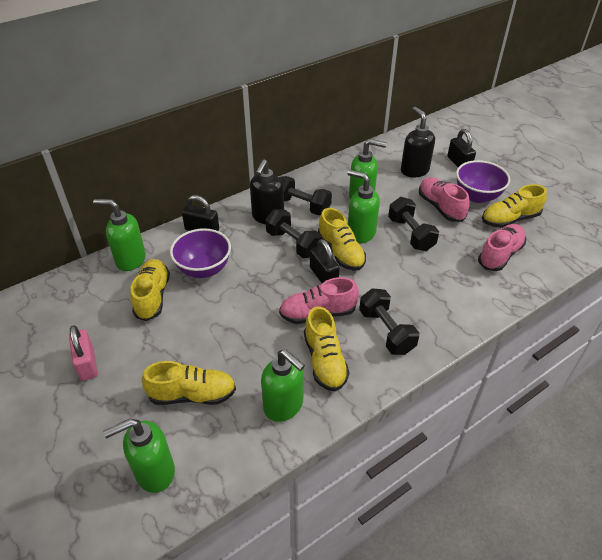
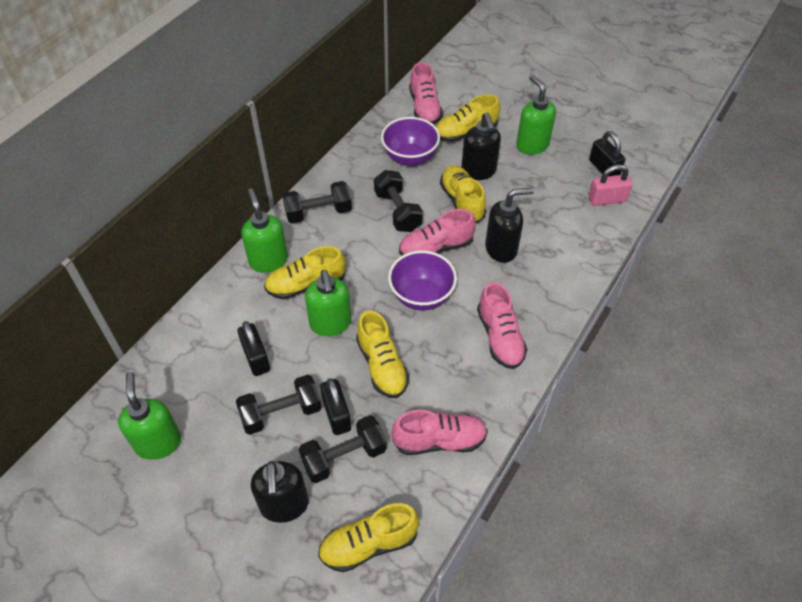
black soap dispenser: 2 -> 3
green soap dispenser: 5 -> 4
pink shoe: 3 -> 4

